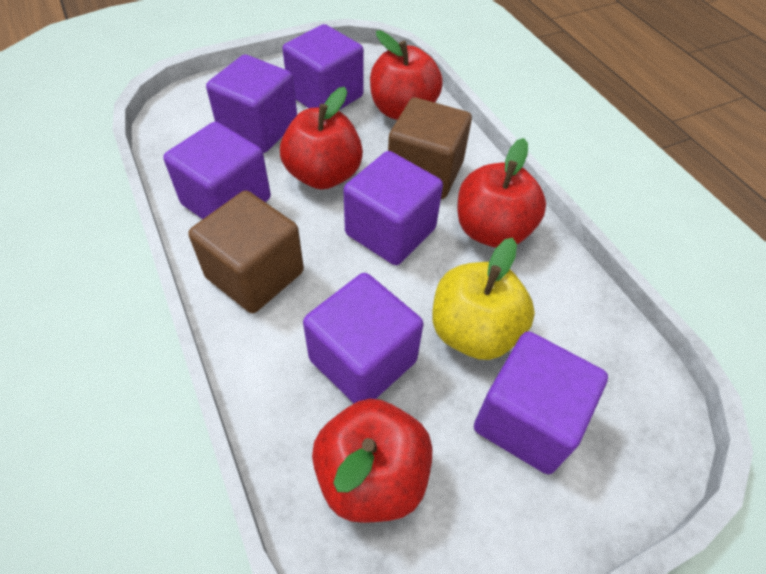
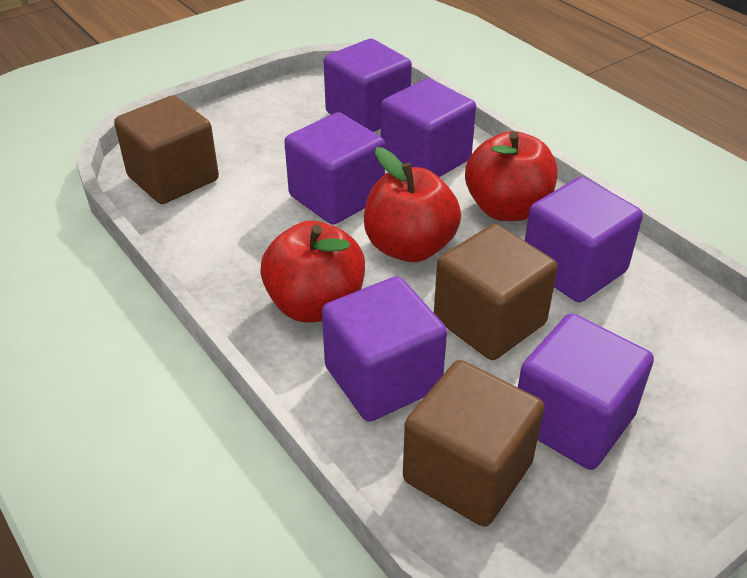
brown cube: 2 -> 3
red apple: 4 -> 3
yellow apple: 1 -> 0

